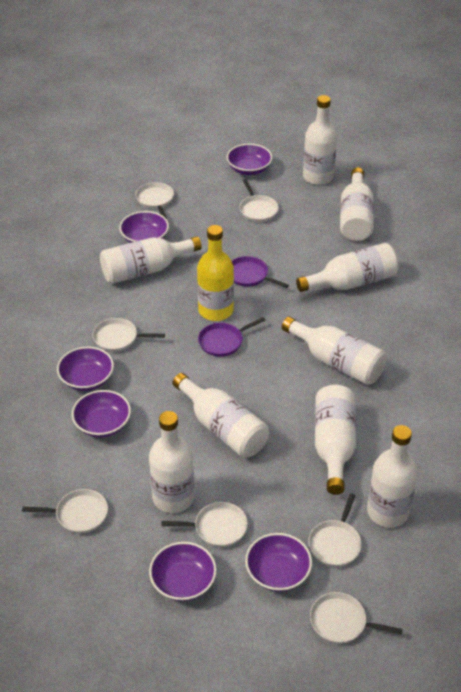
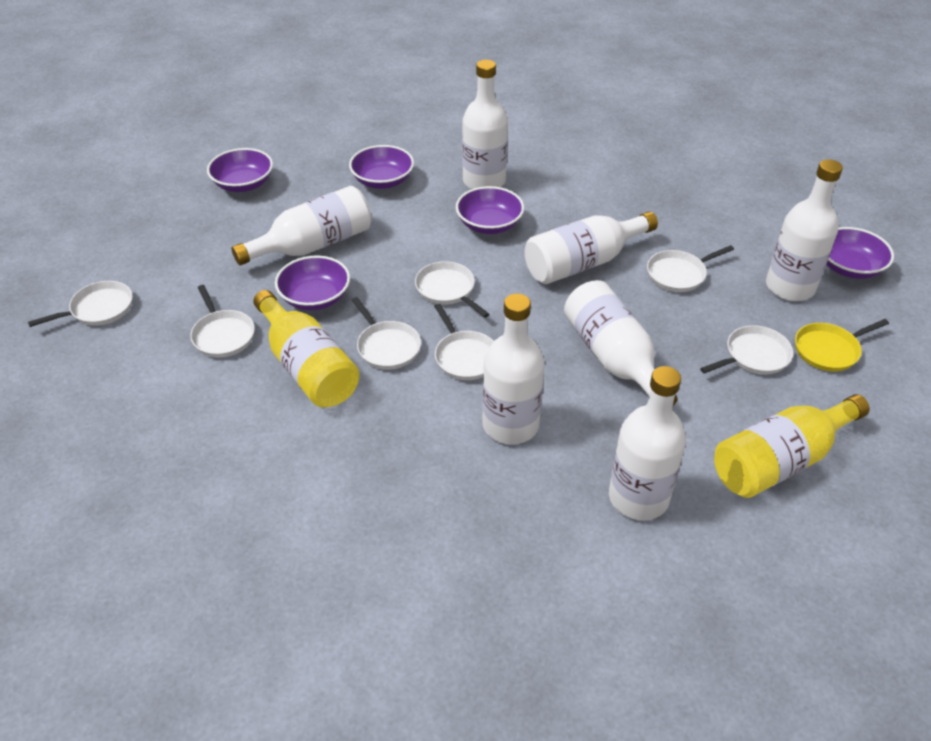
purple bowl: 6 -> 5
purple pan: 2 -> 0
white bottle: 9 -> 7
yellow bottle: 1 -> 2
yellow pan: 0 -> 1

